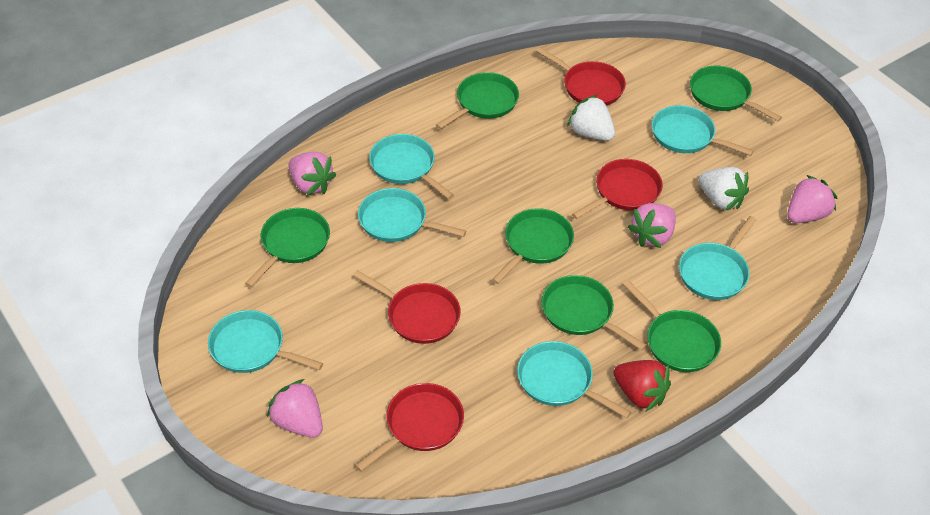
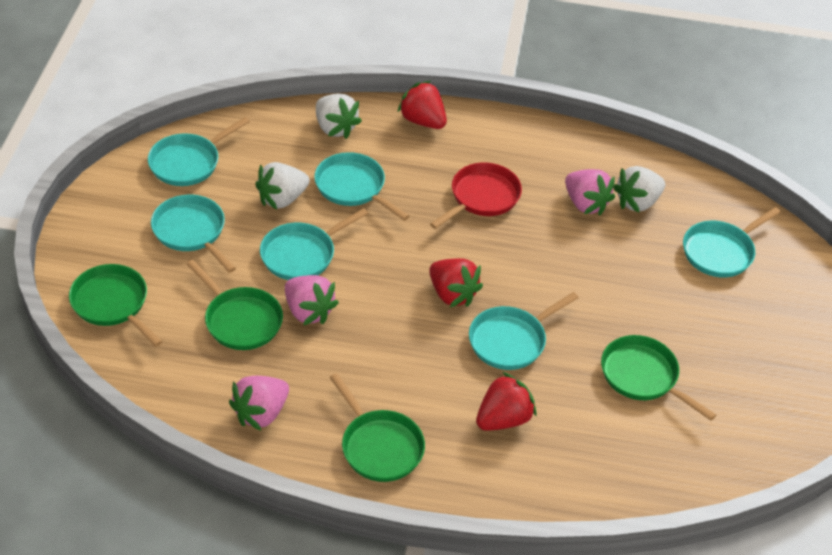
green pan: 6 -> 4
pink strawberry: 4 -> 3
red pan: 4 -> 1
red strawberry: 1 -> 3
white strawberry: 2 -> 3

